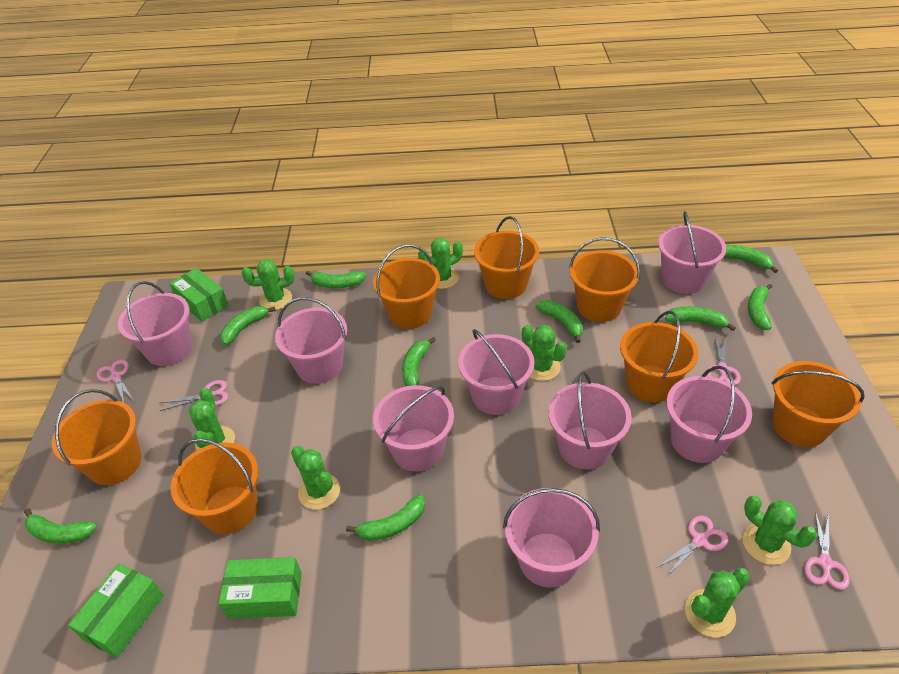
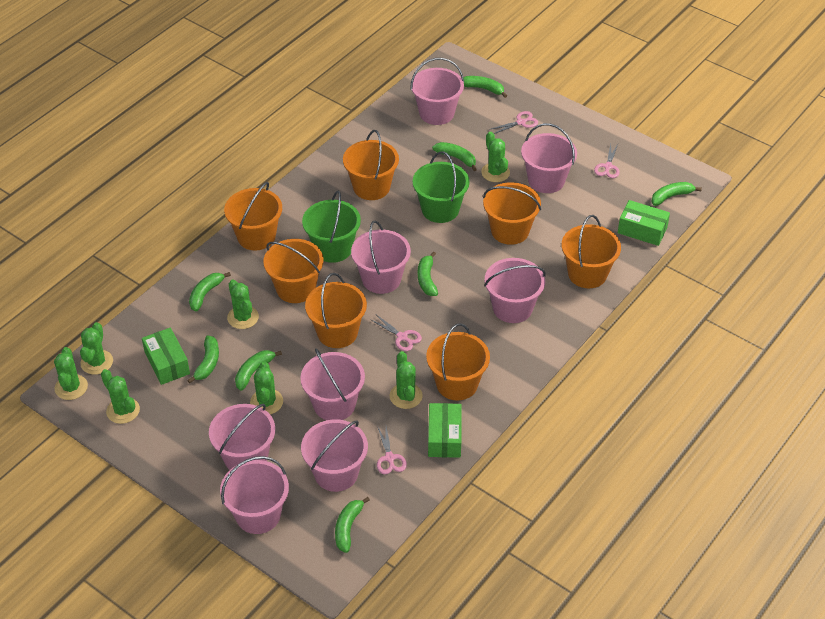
green banana: 9 -> 8
green bucket: 0 -> 2
pink scissors: 5 -> 4

